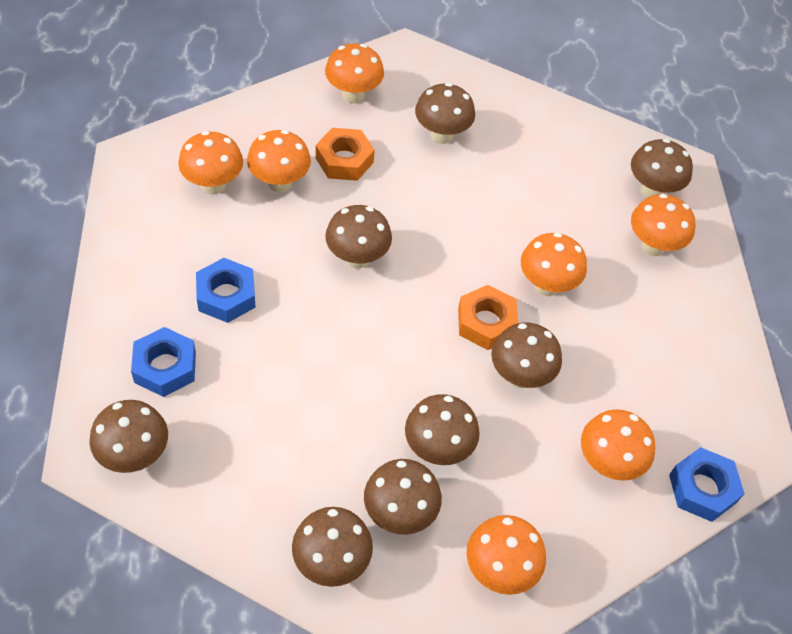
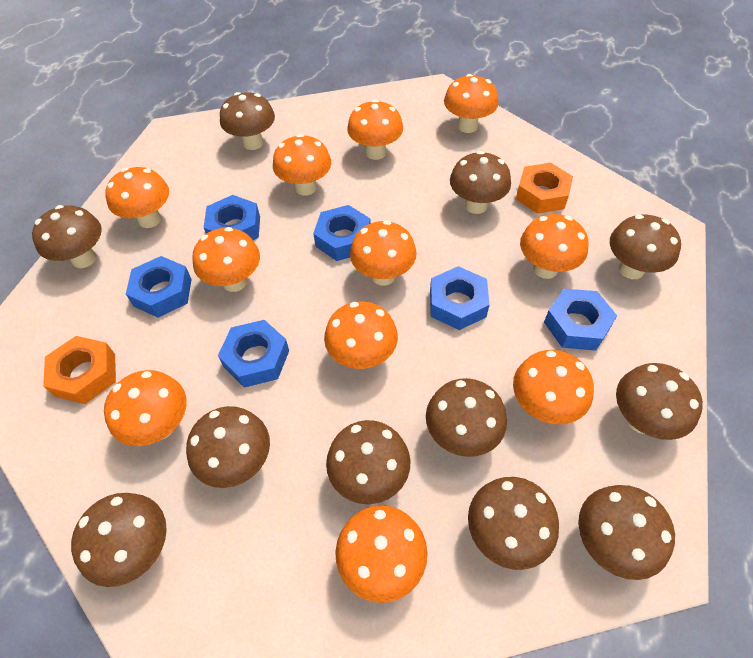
blue nut: 3 -> 6
brown mushroom: 8 -> 11
orange mushroom: 7 -> 11

